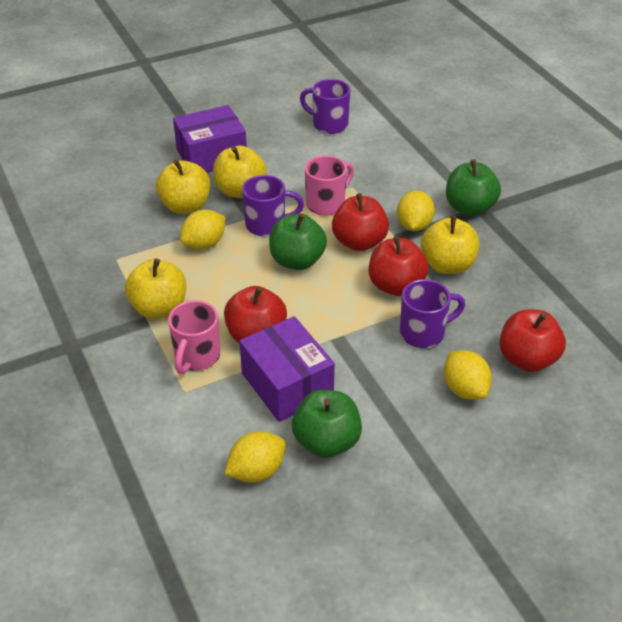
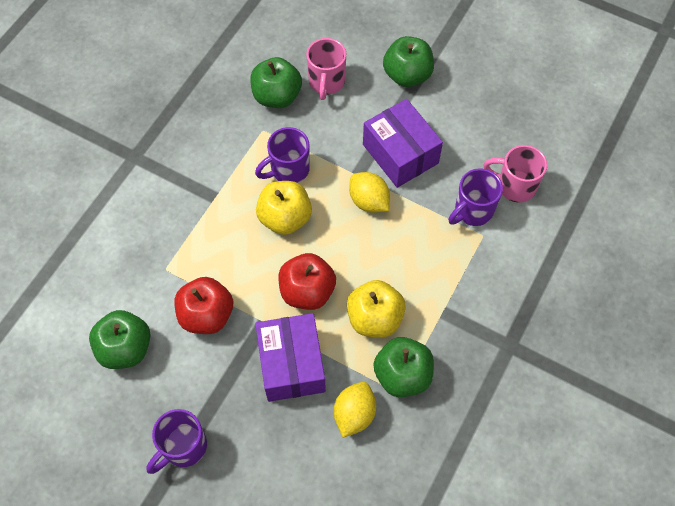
green apple: 3 -> 4
red apple: 4 -> 2
yellow apple: 4 -> 2
yellow lemon: 4 -> 2

